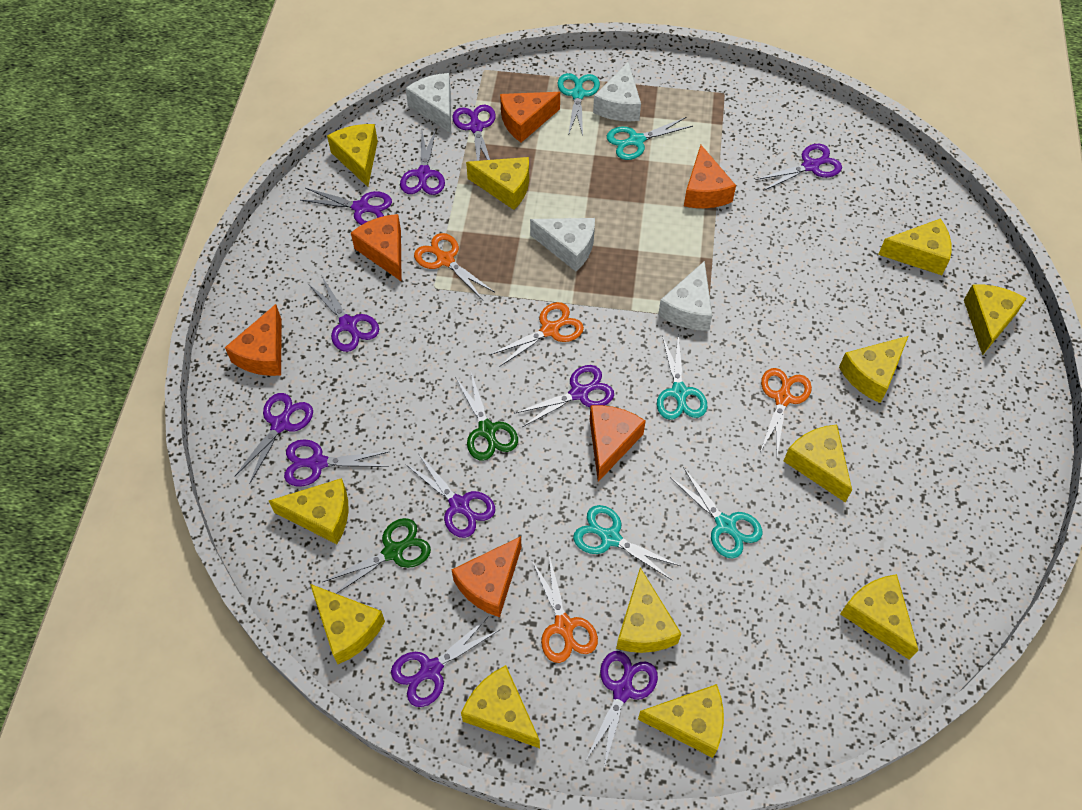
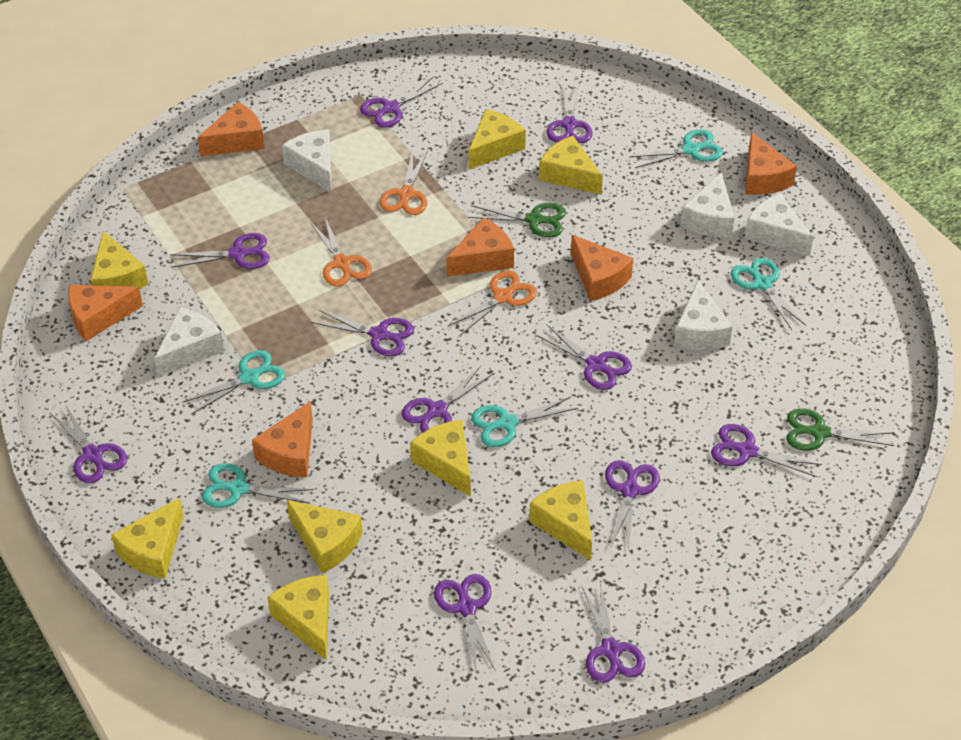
orange scissors: 4 -> 3
white cheese: 4 -> 5
yellow cheese: 12 -> 8

